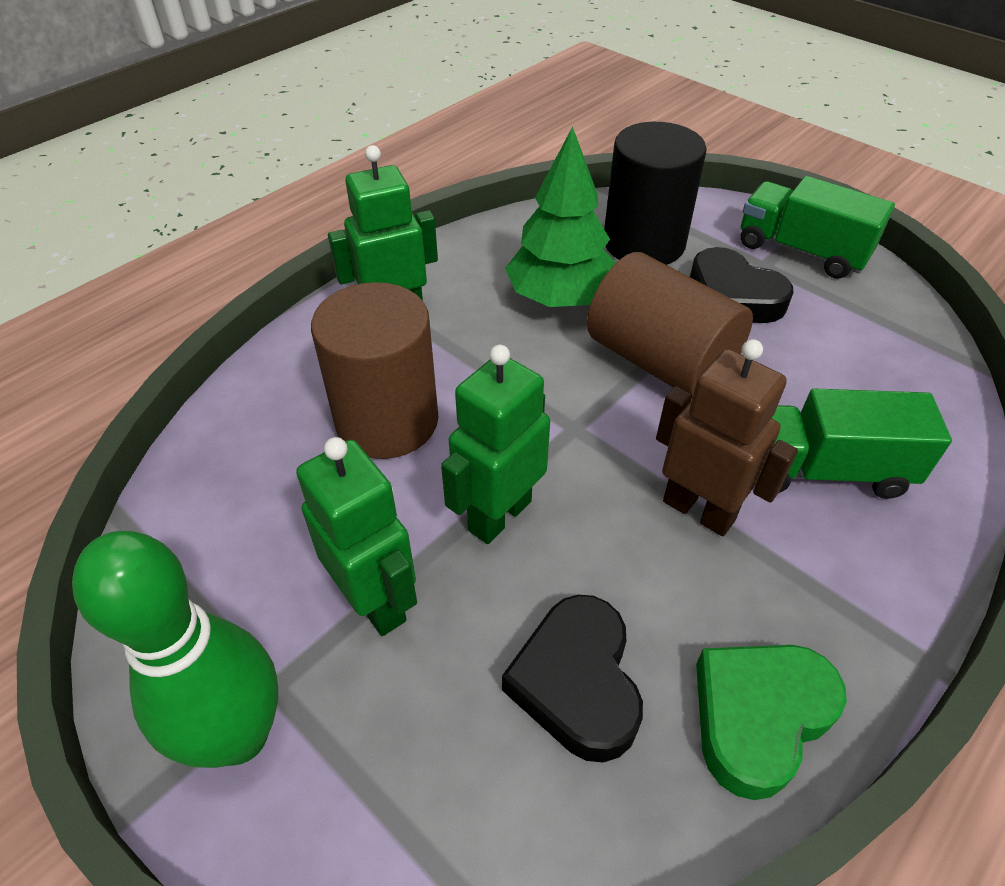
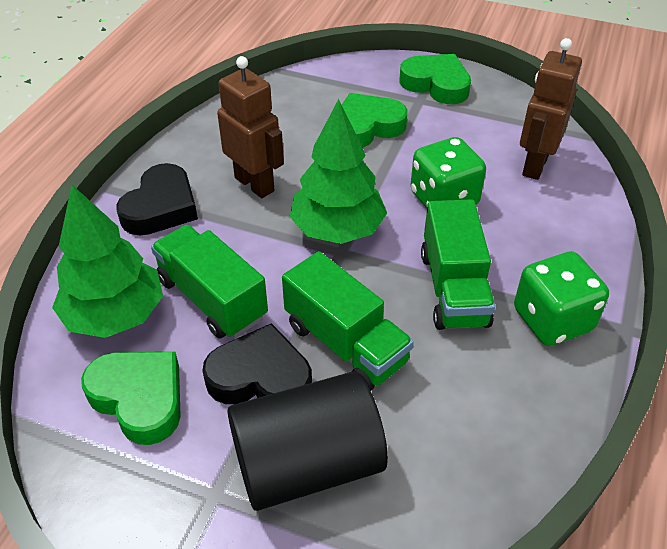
brown cylinder: 2 -> 0
brown robot: 1 -> 2
green bowling pin: 1 -> 0
green dice: 0 -> 2
green heart: 1 -> 3
green robot: 3 -> 0
green tree: 1 -> 2
green truck: 2 -> 3

